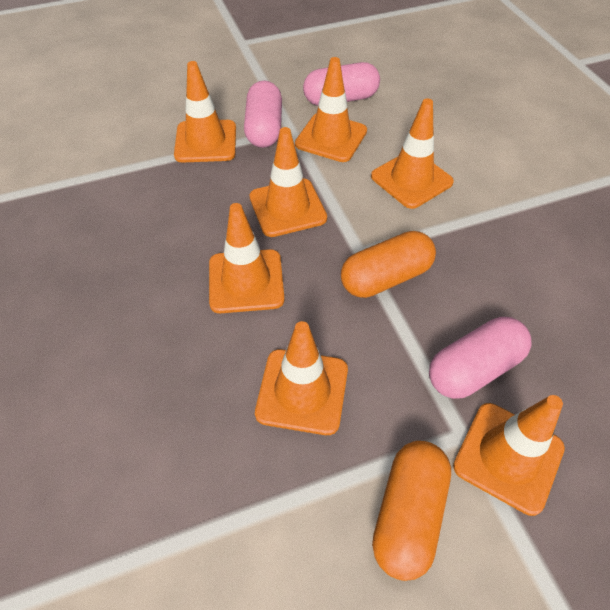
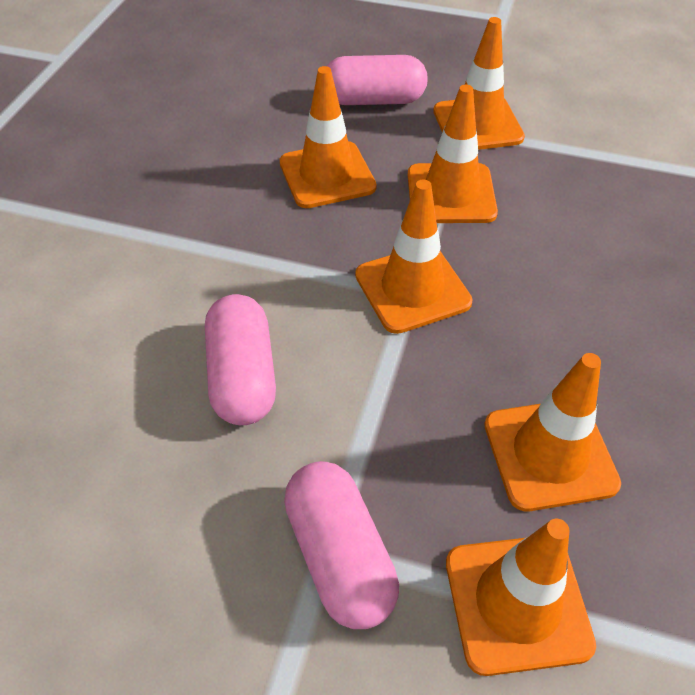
orange capsule: 2 -> 0
orange traffic cone: 7 -> 6

